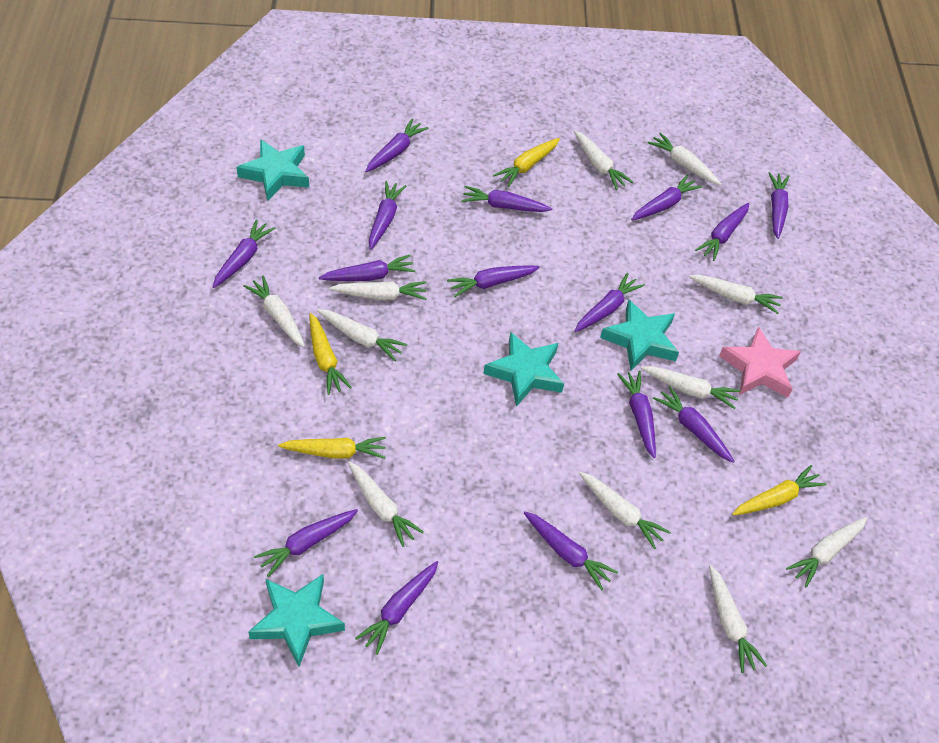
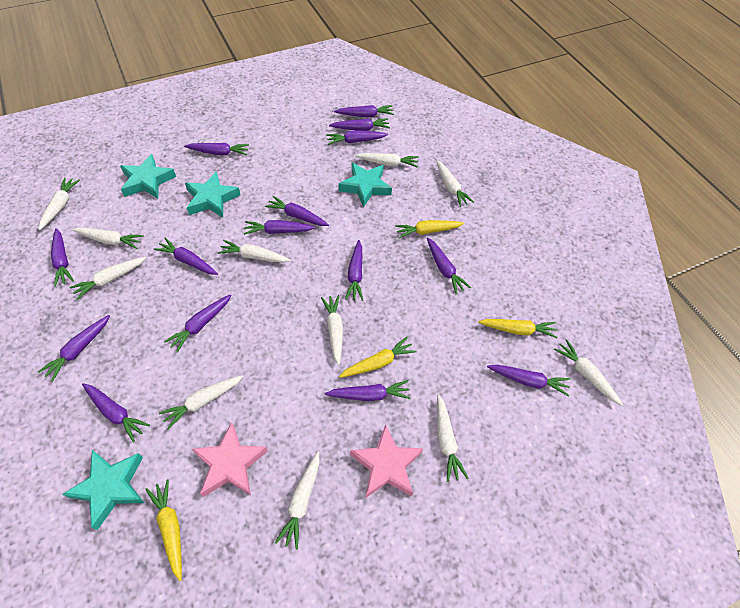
pink star: 1 -> 2

